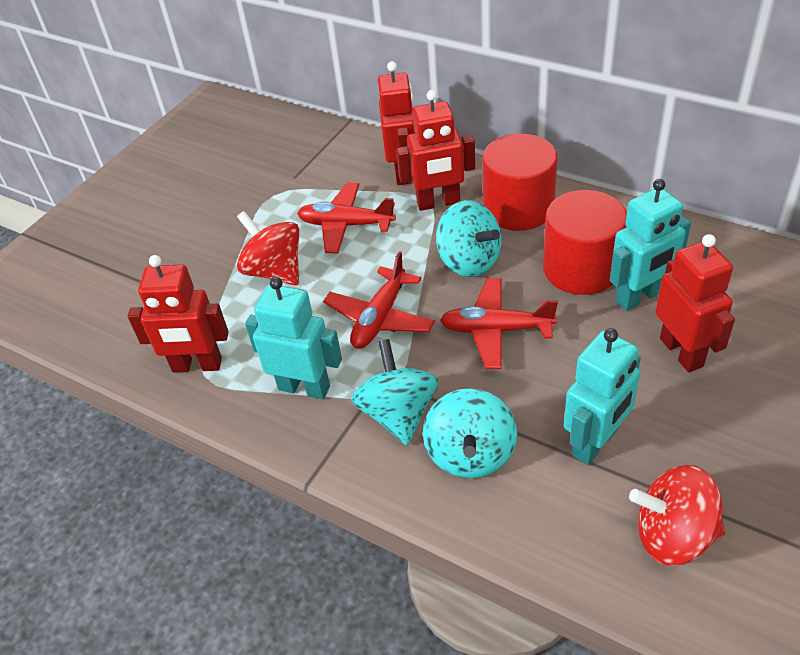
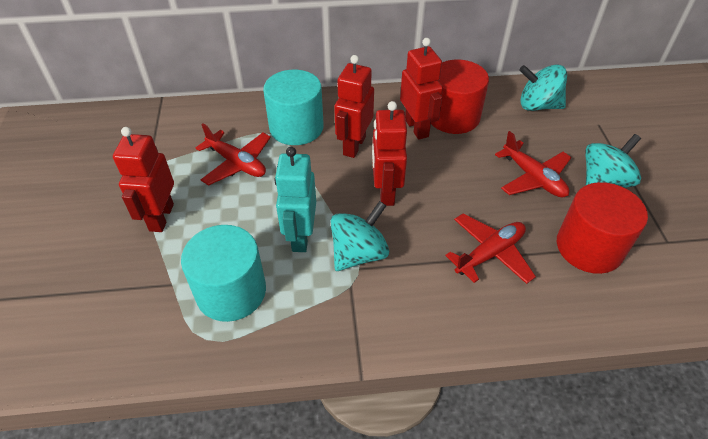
red spinning top: 2 -> 0
turquoise cylinder: 0 -> 2
turquoise robot: 3 -> 1

